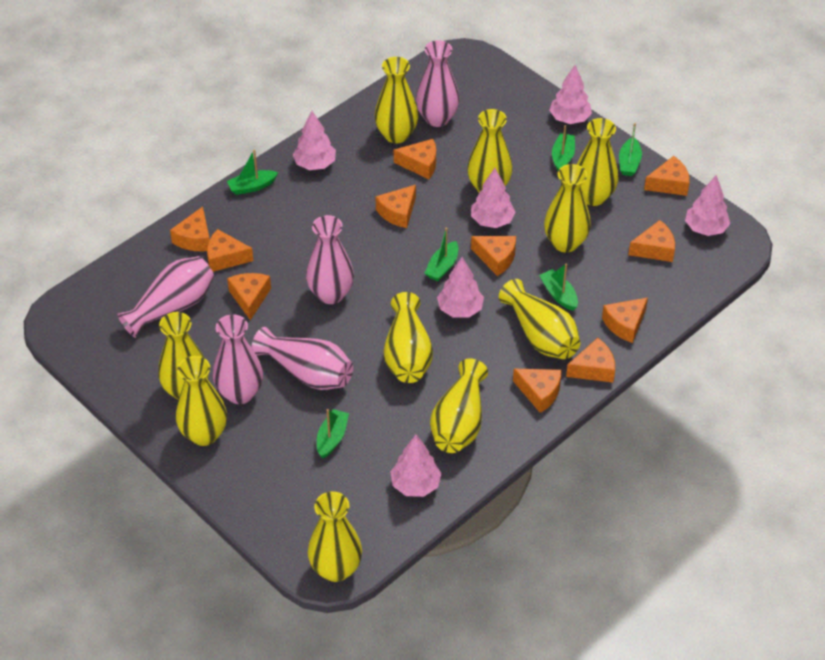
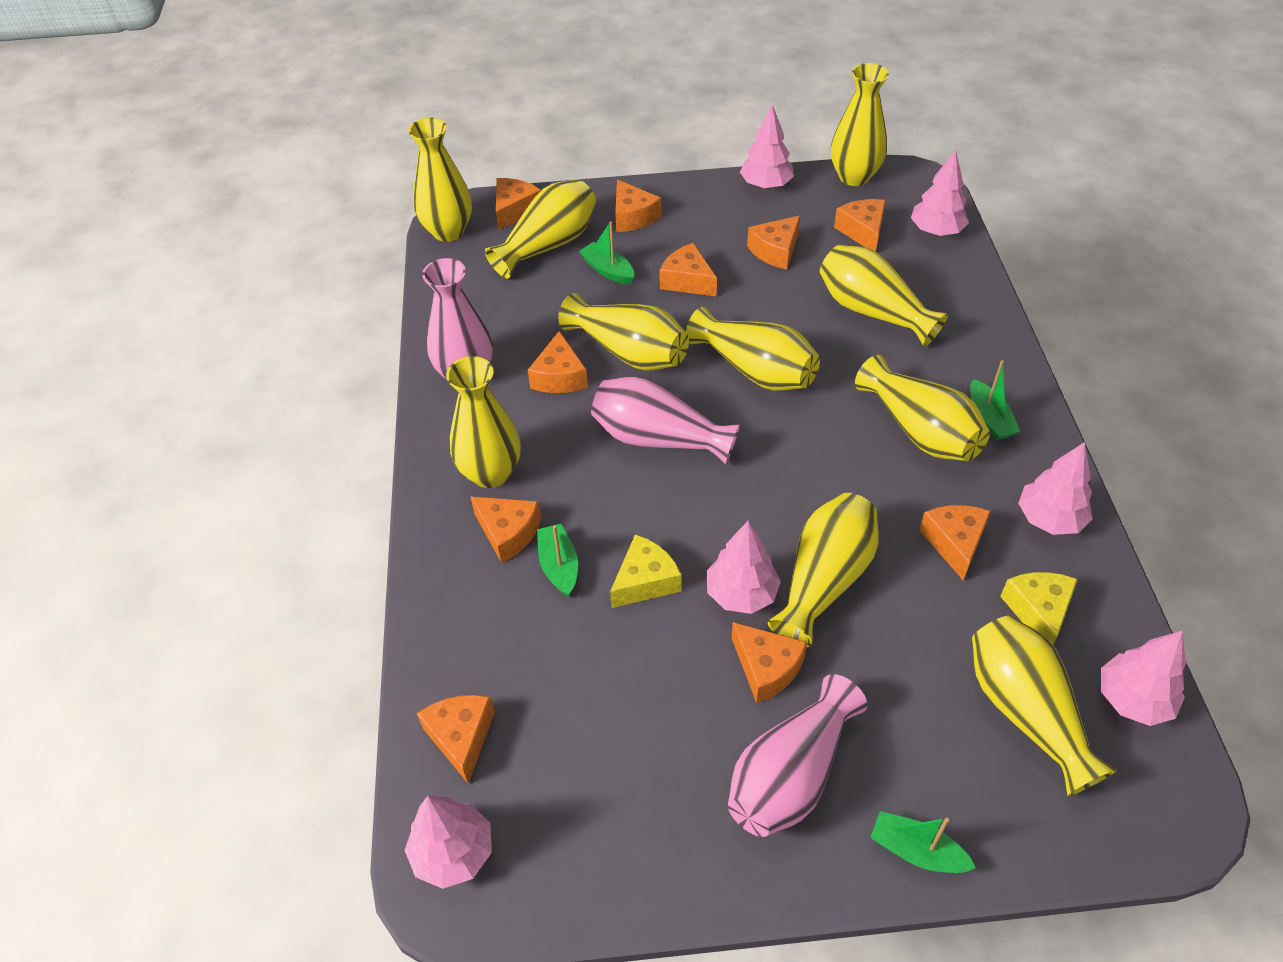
green boat: 6 -> 4
orange cheese: 11 -> 10
pink vase: 5 -> 3
yellow cheese: 0 -> 2

